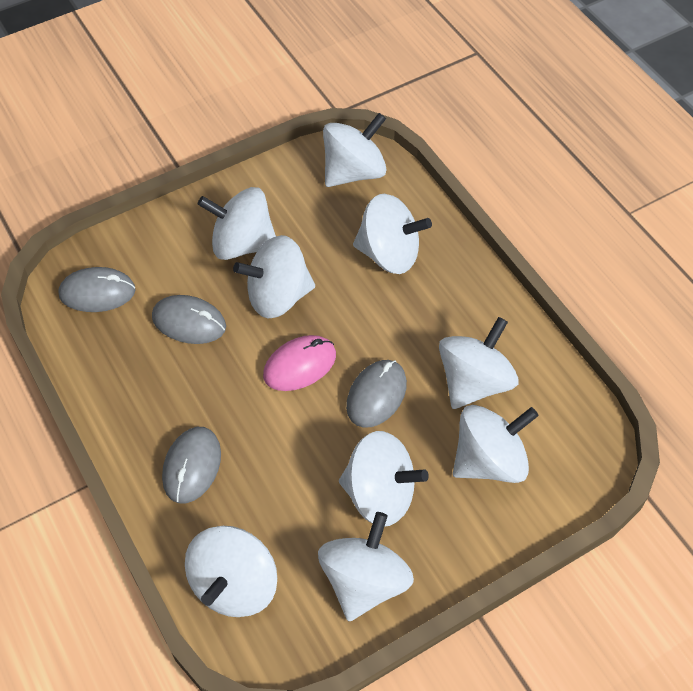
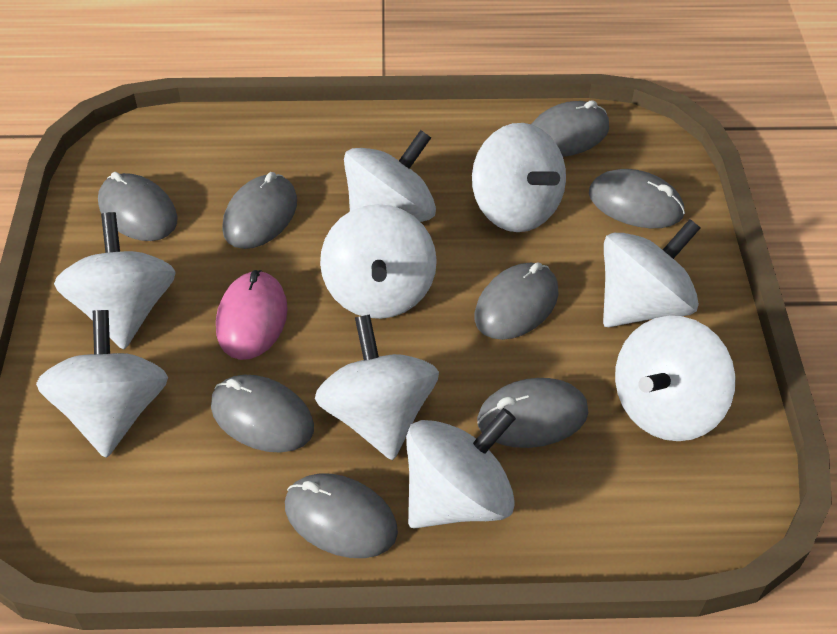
grey mouse: 4 -> 8

